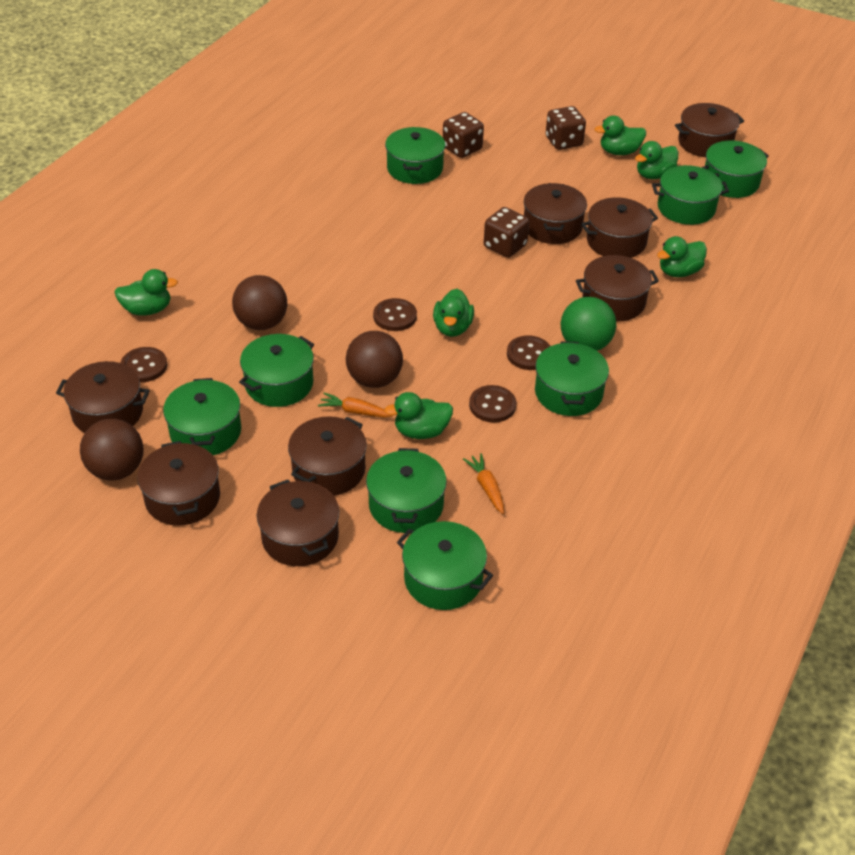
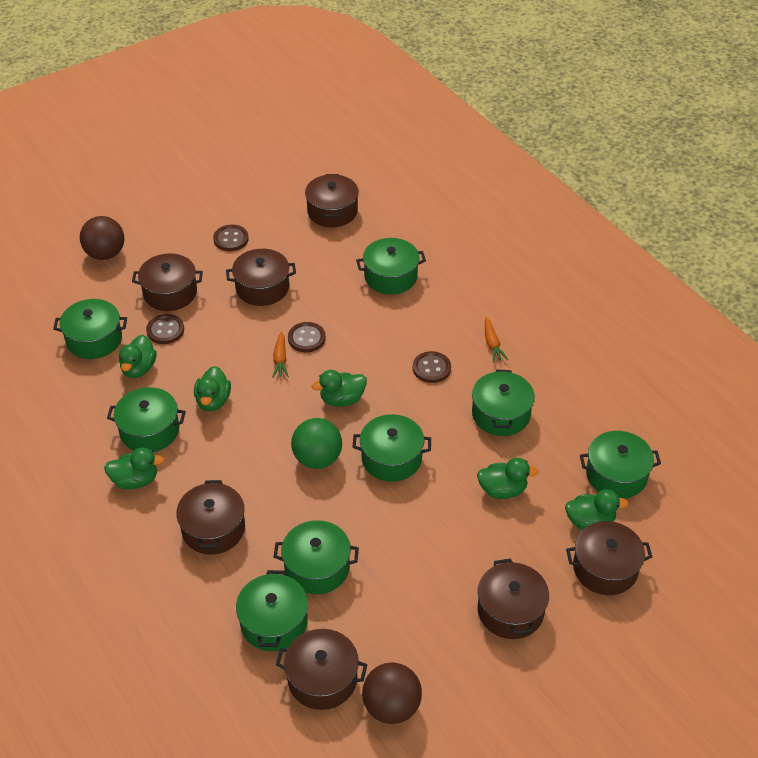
brown ball: 3 -> 2
brown dice: 3 -> 0
brown pot: 8 -> 7

